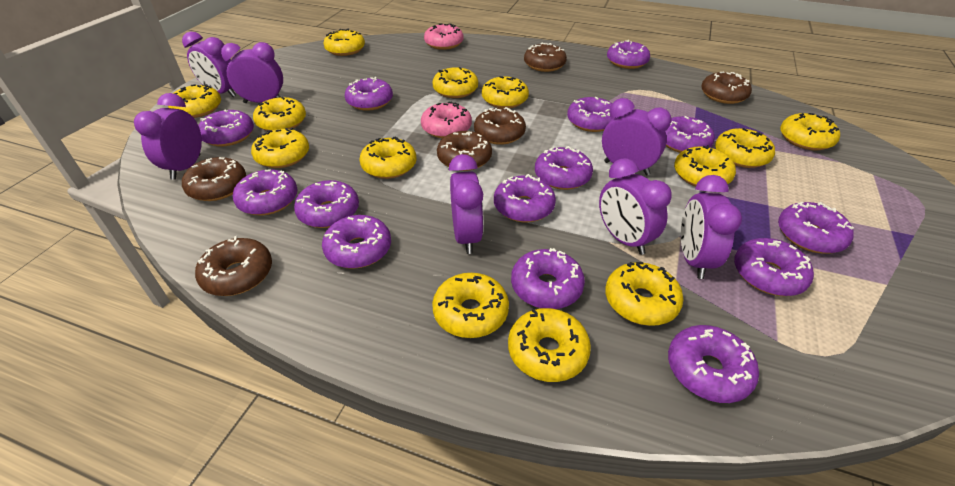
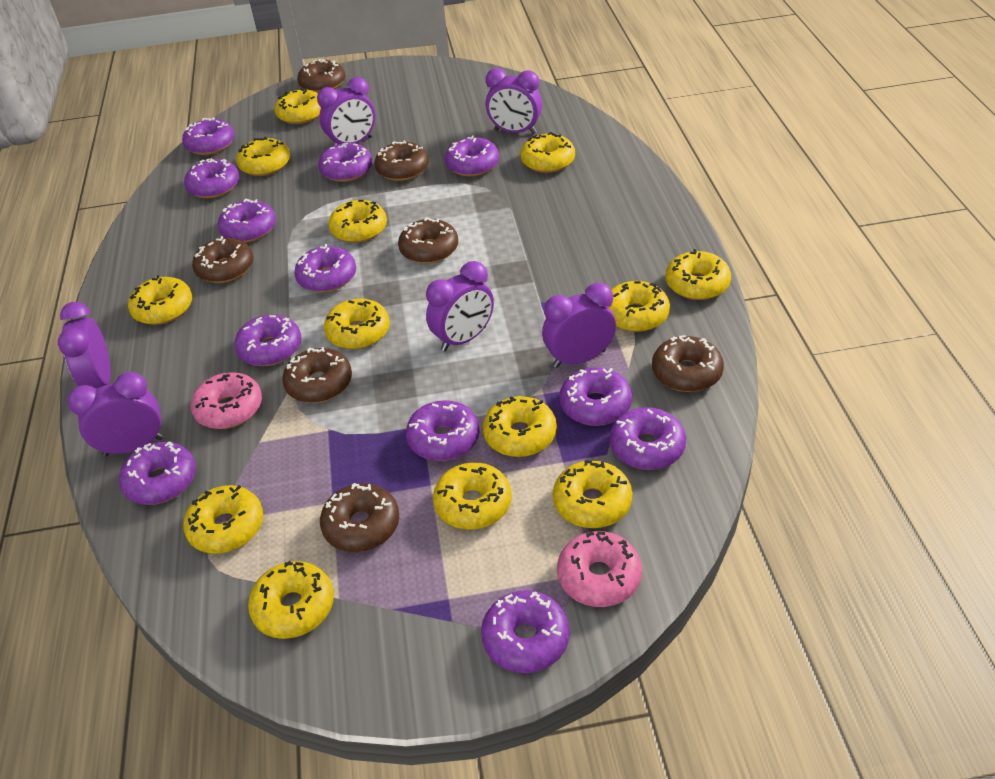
brown donut: 6 -> 7
purple clock: 7 -> 6
purple donut: 14 -> 12

